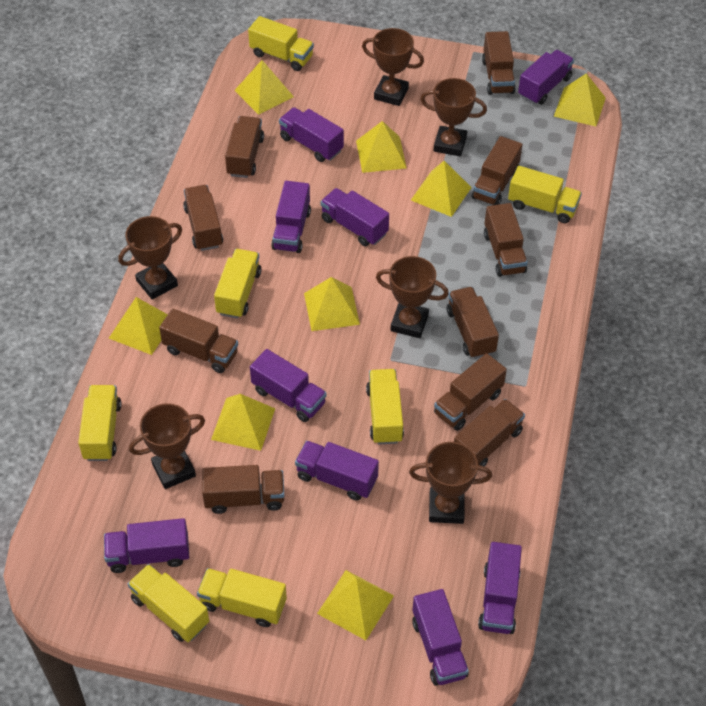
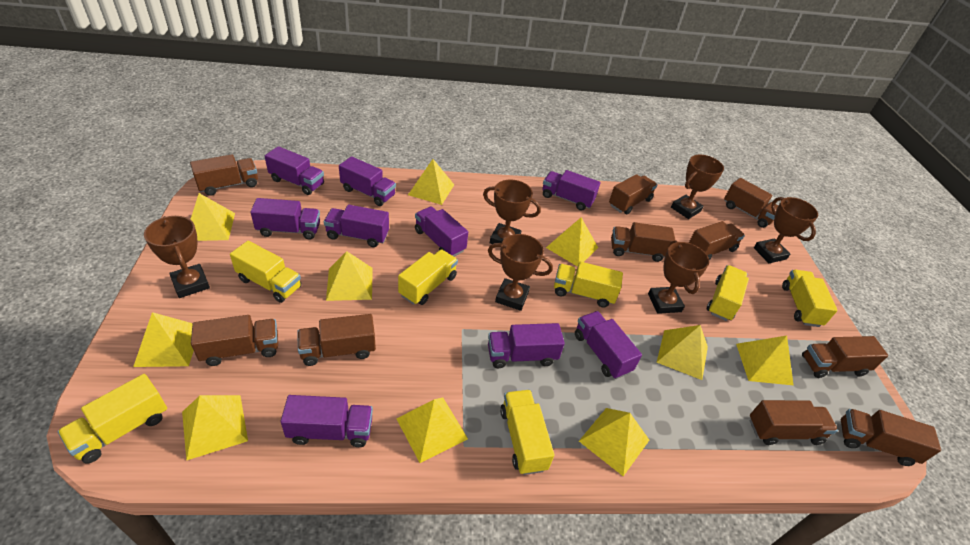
yellow pyramid: 8 -> 10

